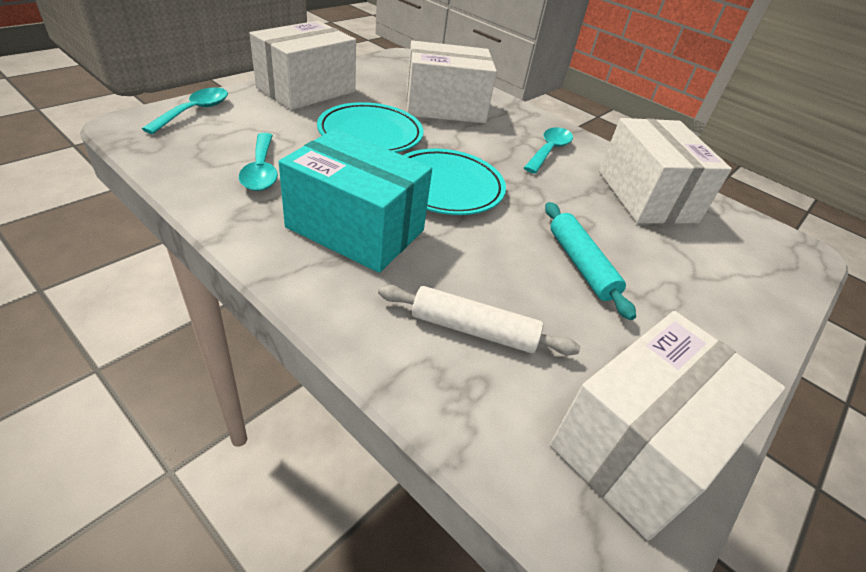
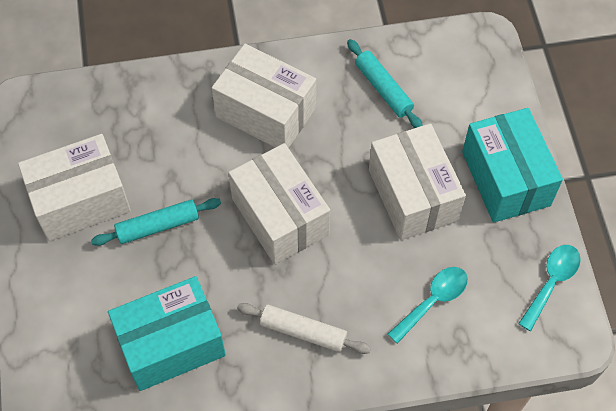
turquoise box: 1 -> 2
turquoise plate: 2 -> 0
turquoise rolling pin: 1 -> 2
turquoise spoon: 3 -> 2

